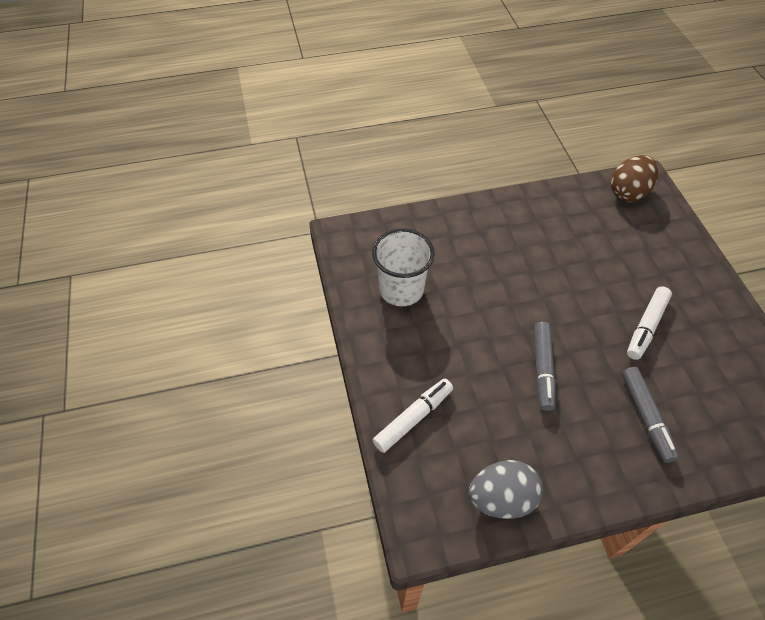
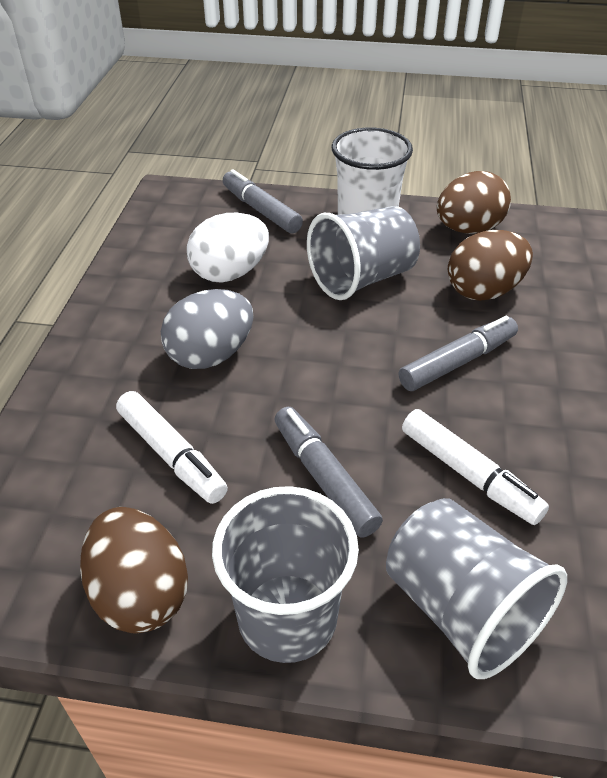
brown egg: 1 -> 3
grey cup: 0 -> 3
grey marker: 2 -> 3
white egg: 0 -> 1

